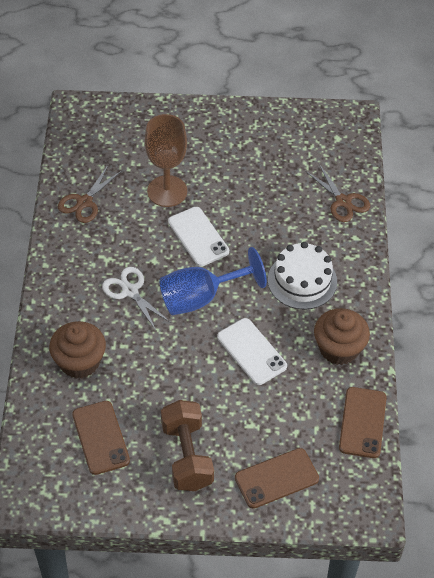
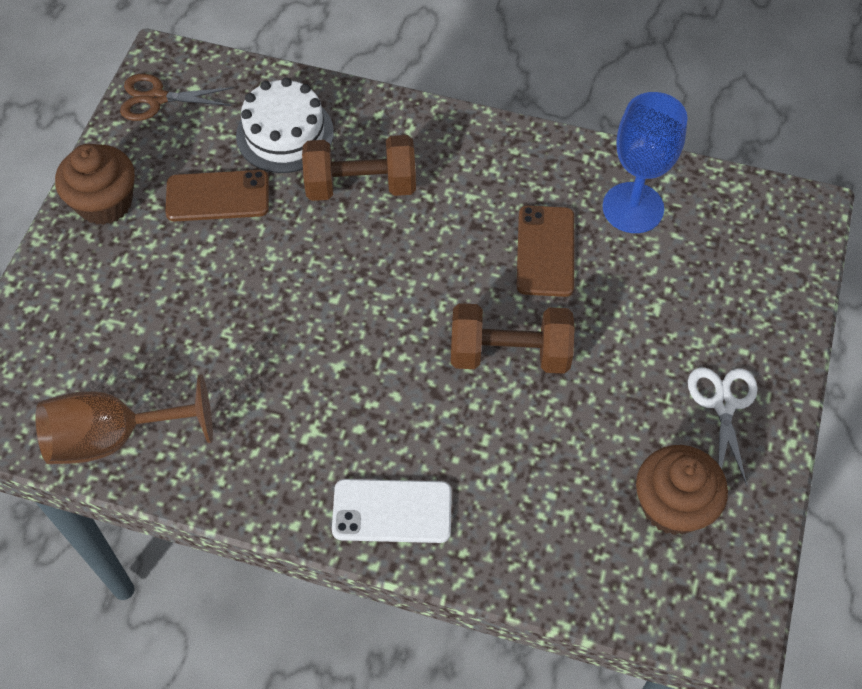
brown dumbbell: 1 -> 2
brown phone: 3 -> 2
brown scissors: 2 -> 1
white phone: 2 -> 1

